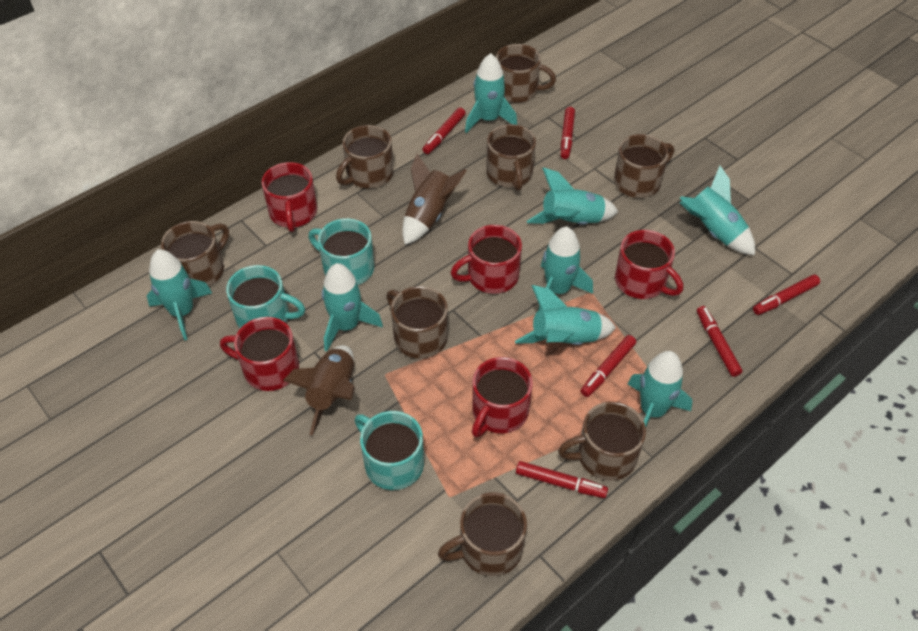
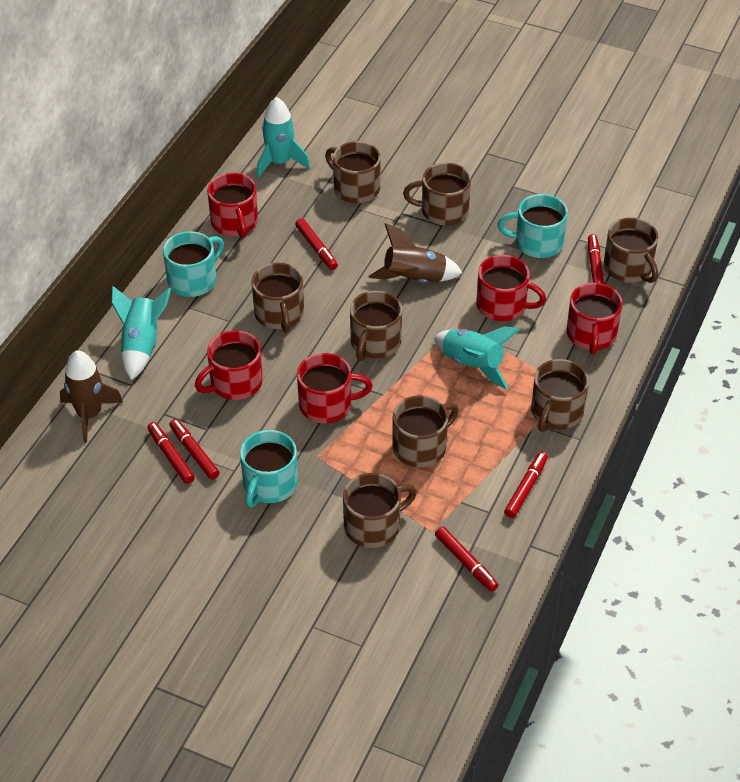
turquoise rocket: 8 -> 3

